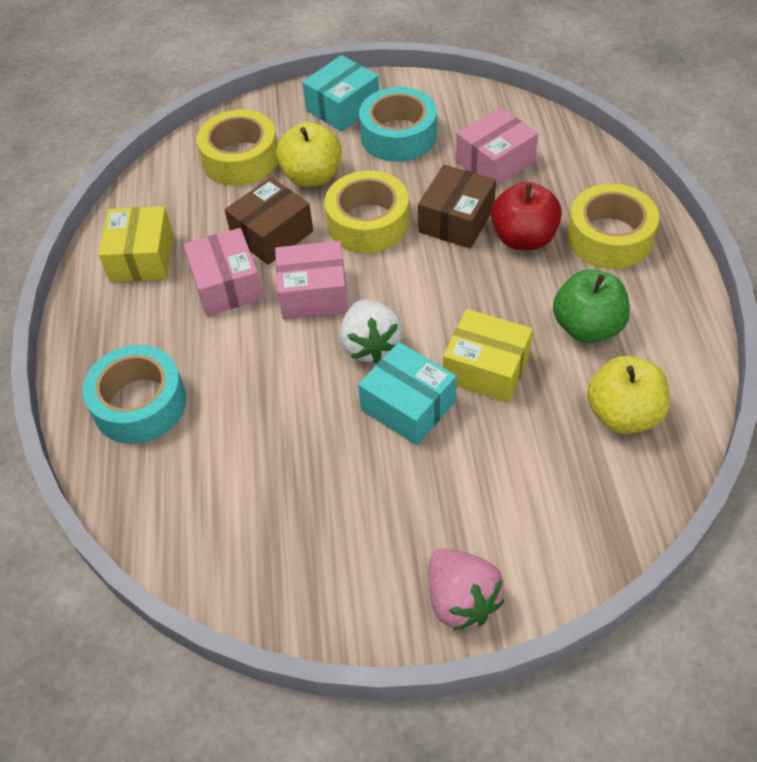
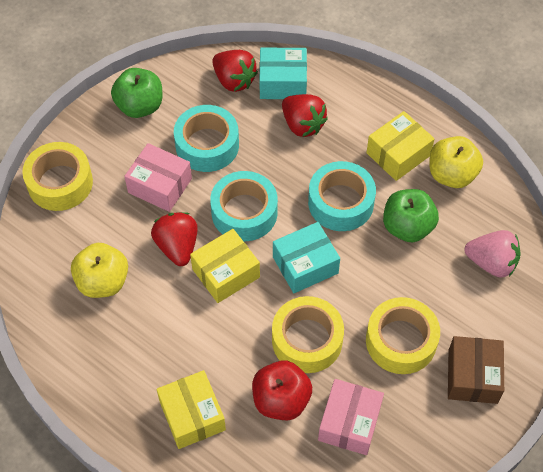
brown box: 2 -> 1
green apple: 1 -> 2
pink box: 3 -> 2
red strawberry: 0 -> 3
turquoise tape: 2 -> 3
white strawberry: 1 -> 0
yellow box: 2 -> 3

